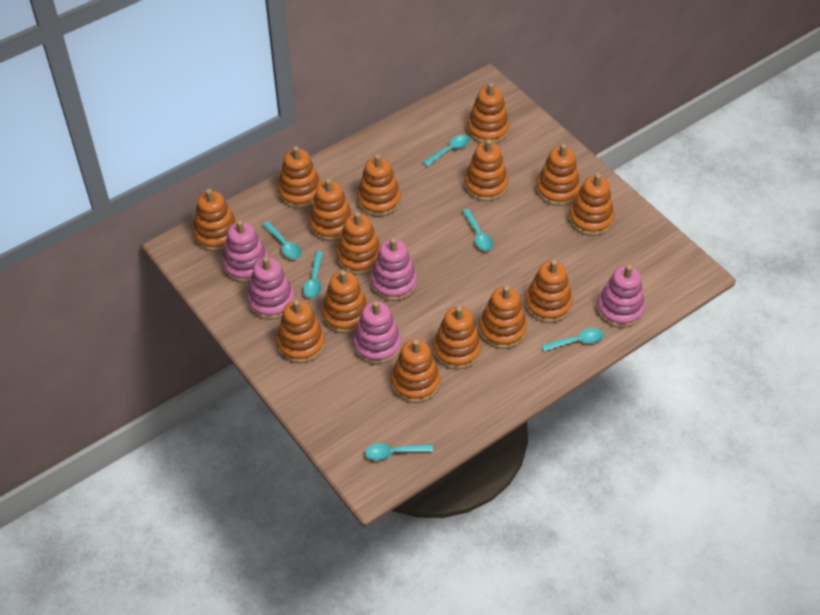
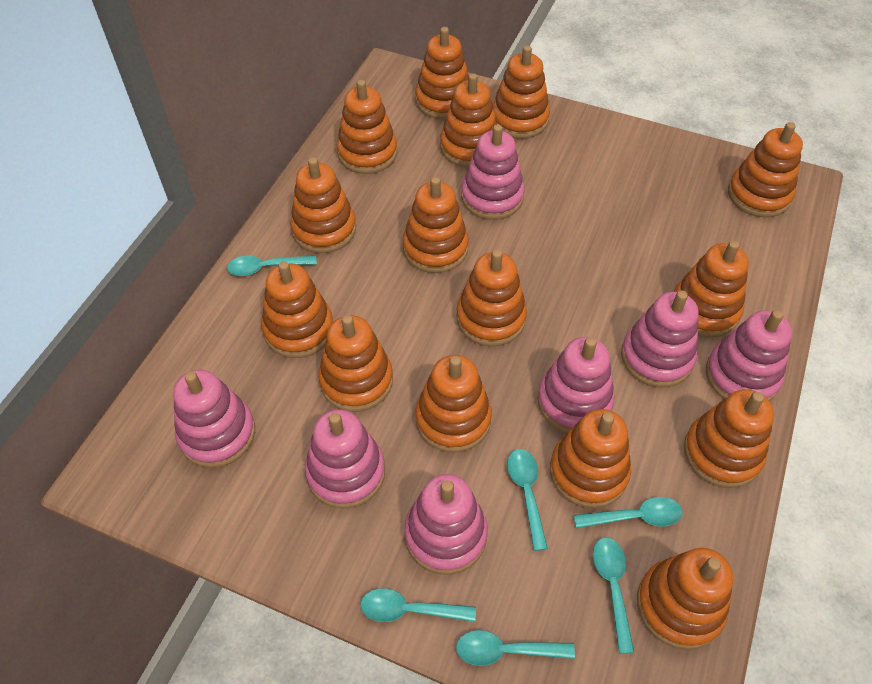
pink stacking toy: 5 -> 7

